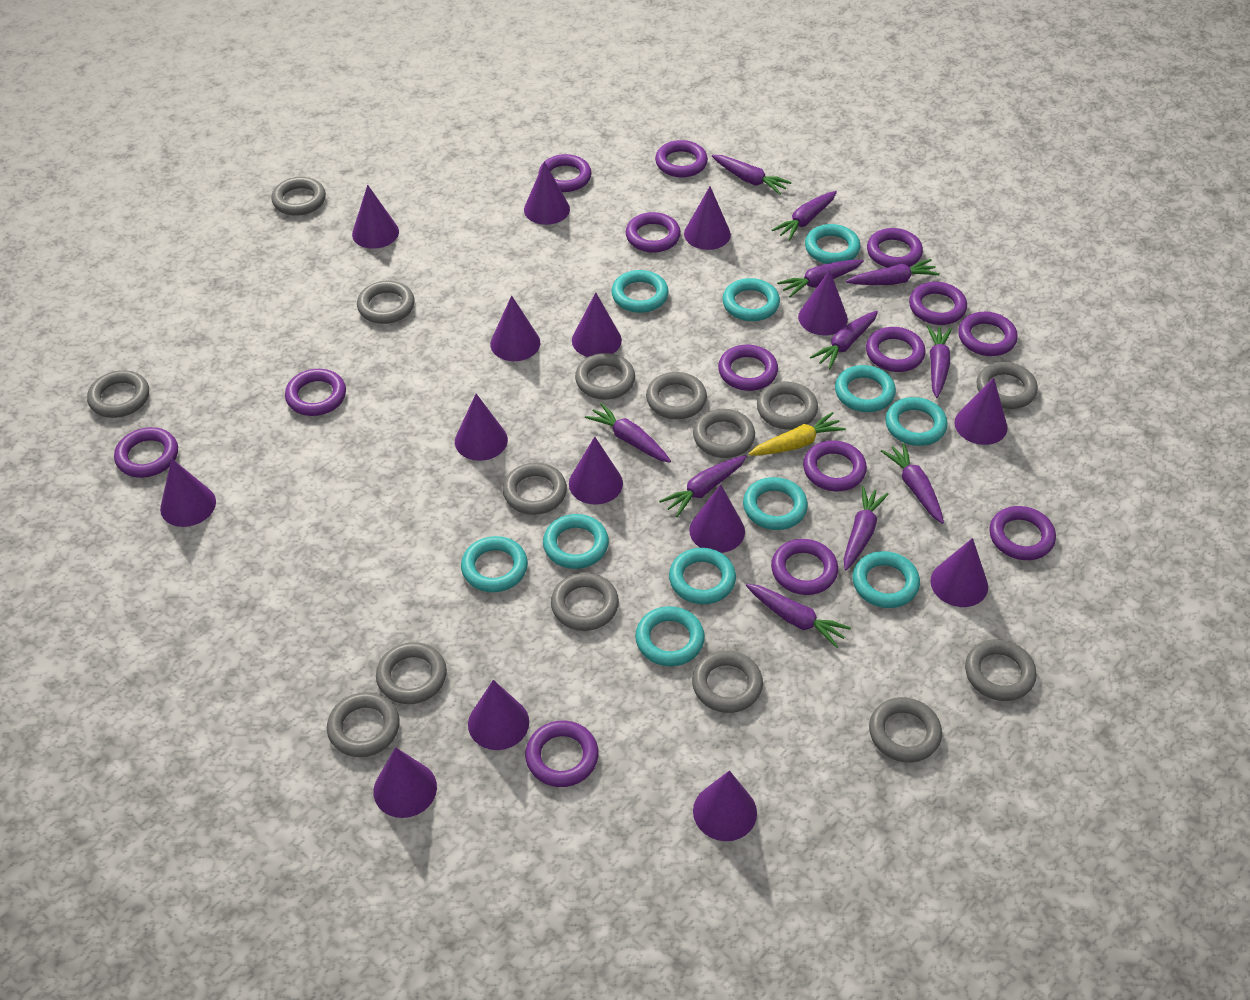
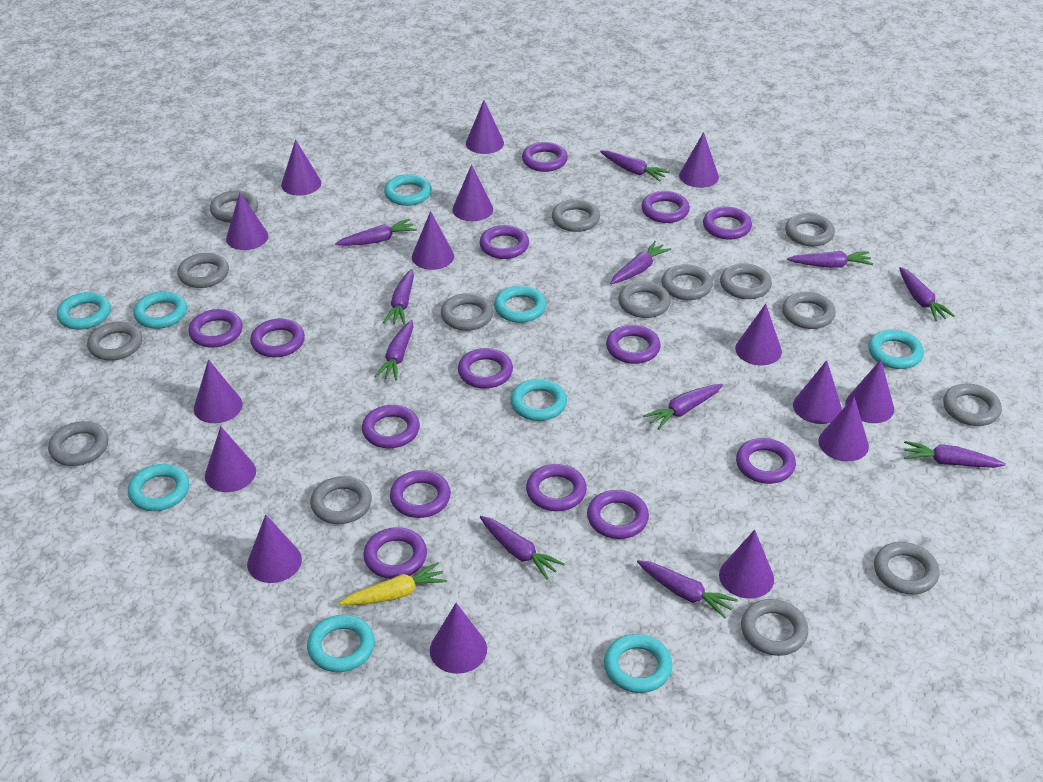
turquoise ring: 11 -> 9

